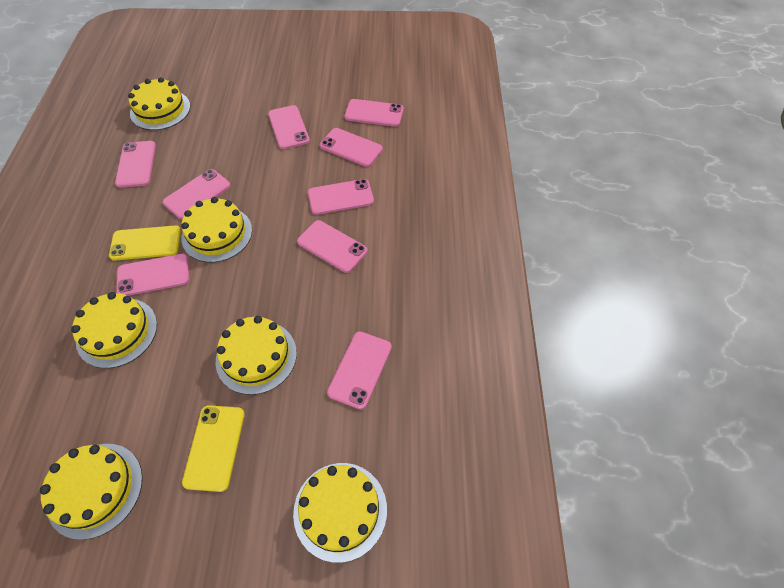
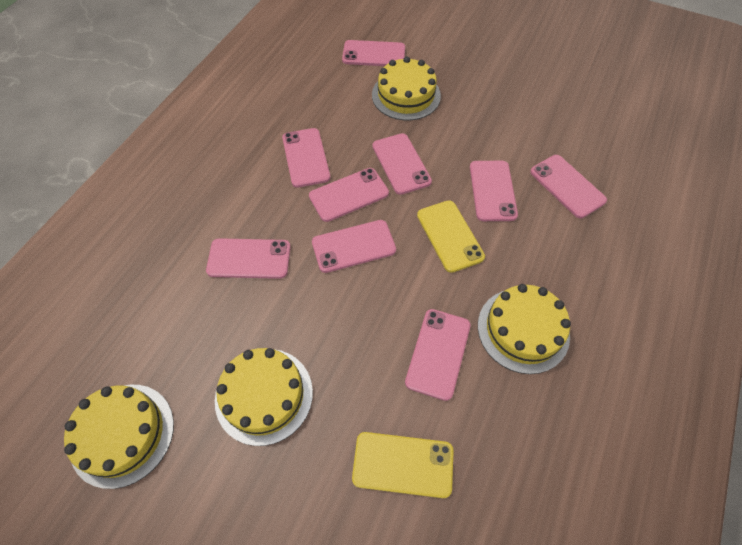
yellow cake: 6 -> 4

